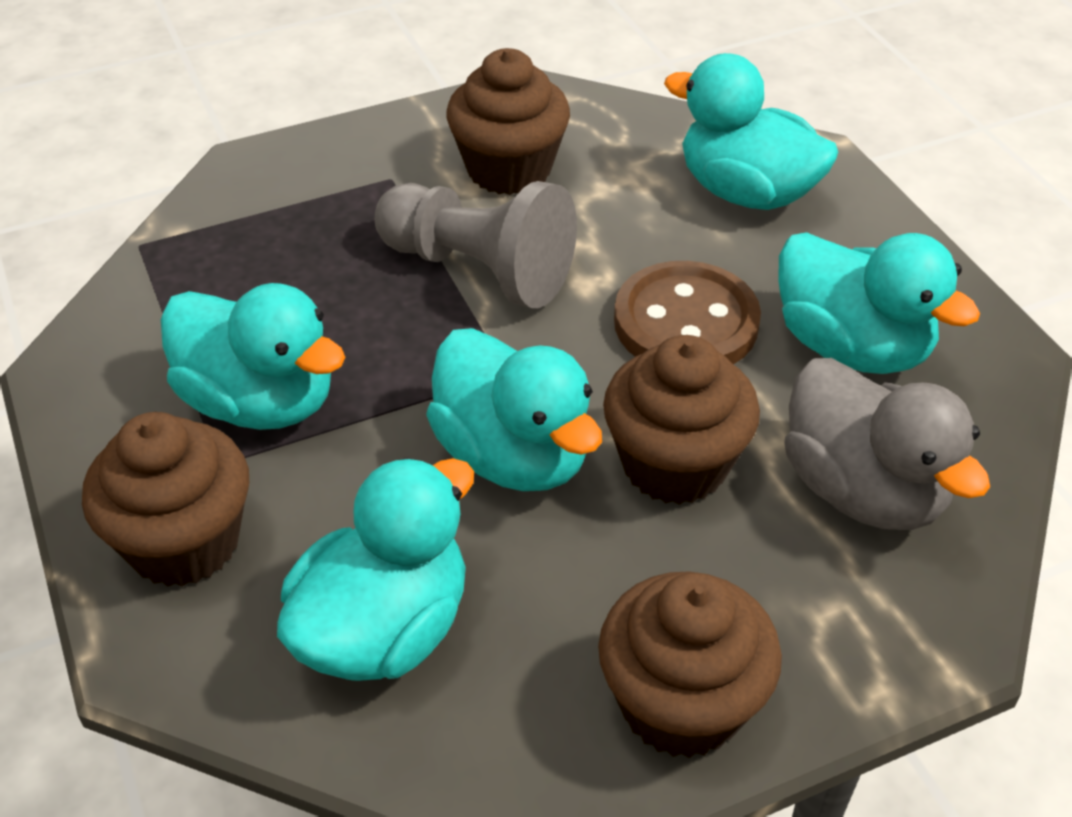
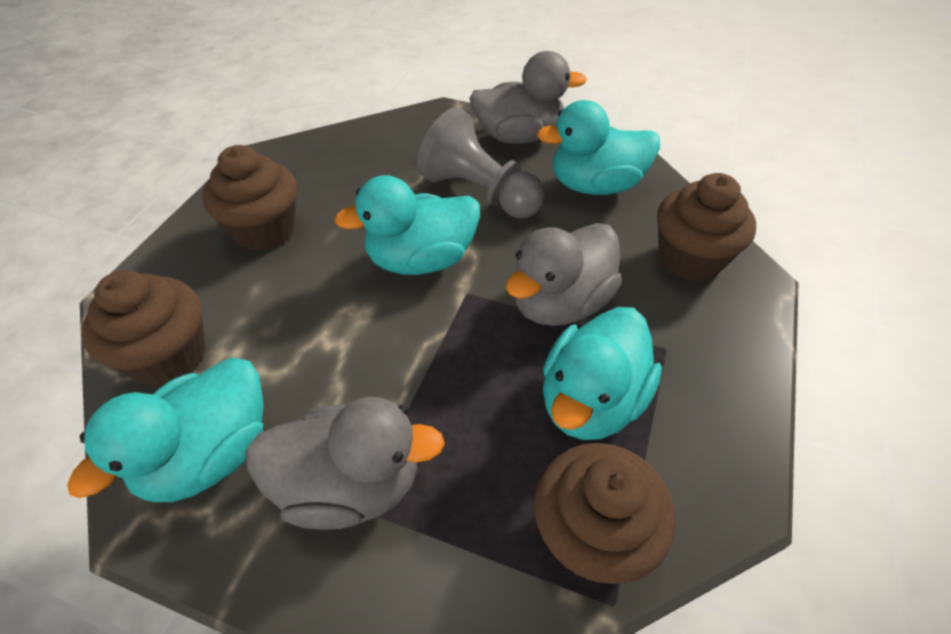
brown button: 1 -> 0
grey duck: 1 -> 3
turquoise duck: 5 -> 4

